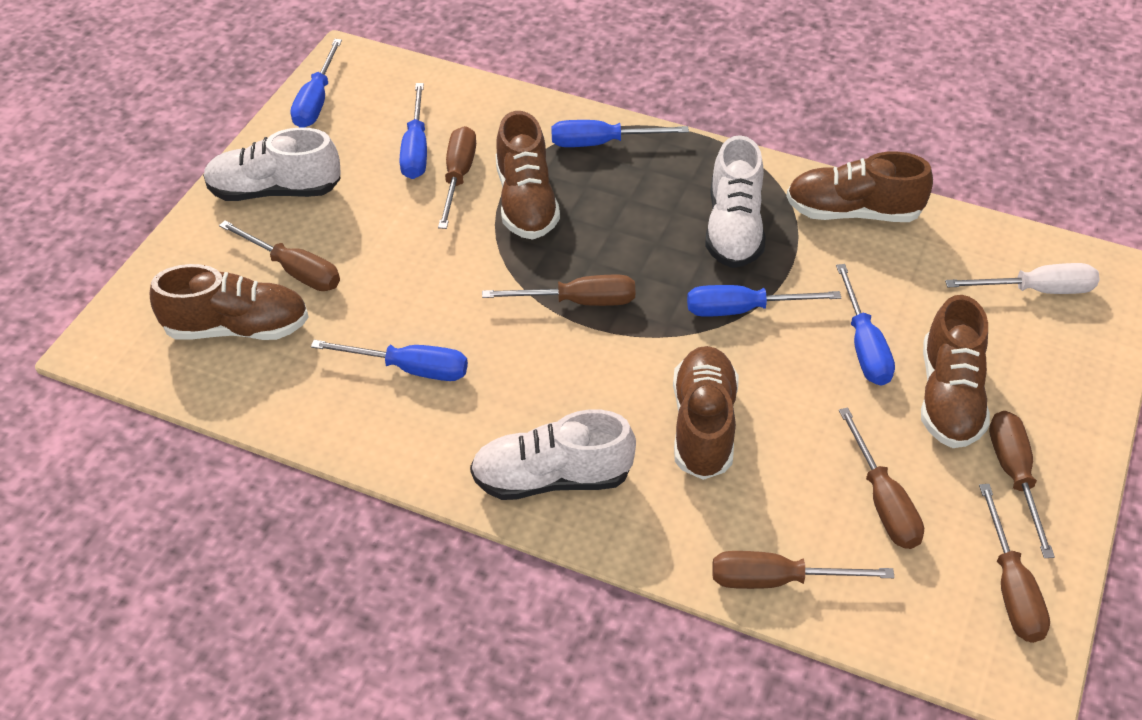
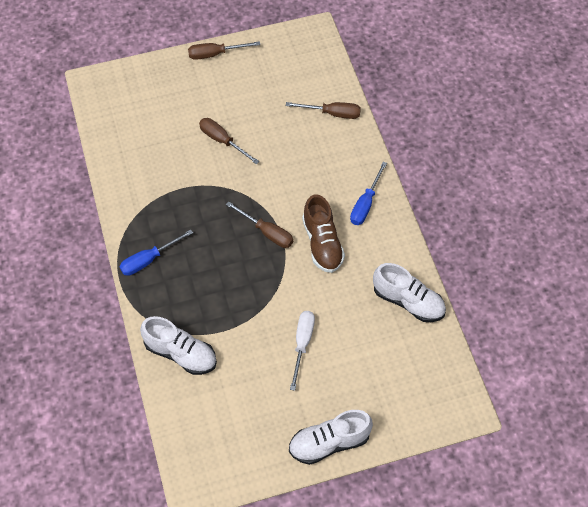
blue screwdriver: 6 -> 2
brown screwdriver: 7 -> 4
brown shoe: 5 -> 1

